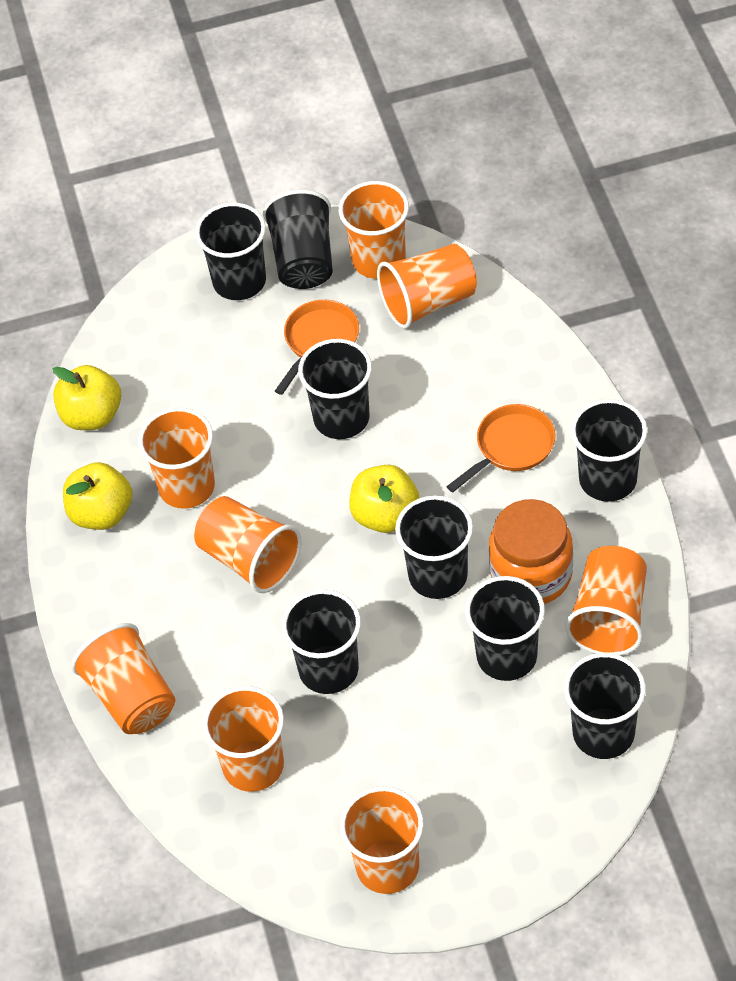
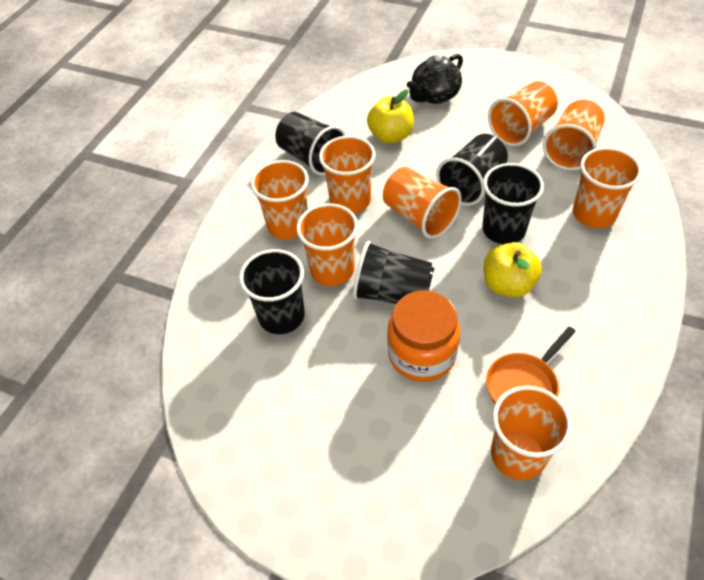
black cup: 8 -> 5
black teapot: 0 -> 1
orange pan: 2 -> 1
yellow apple: 3 -> 2

